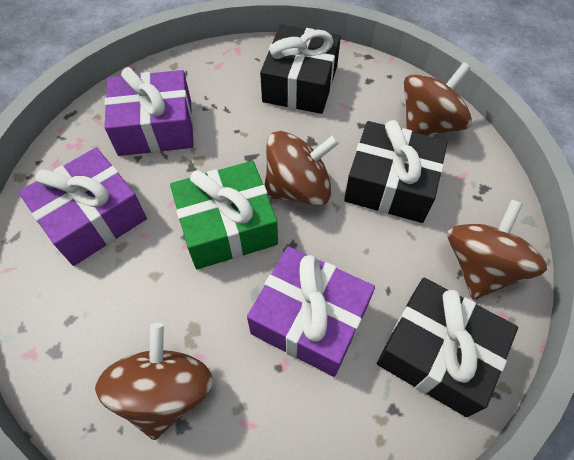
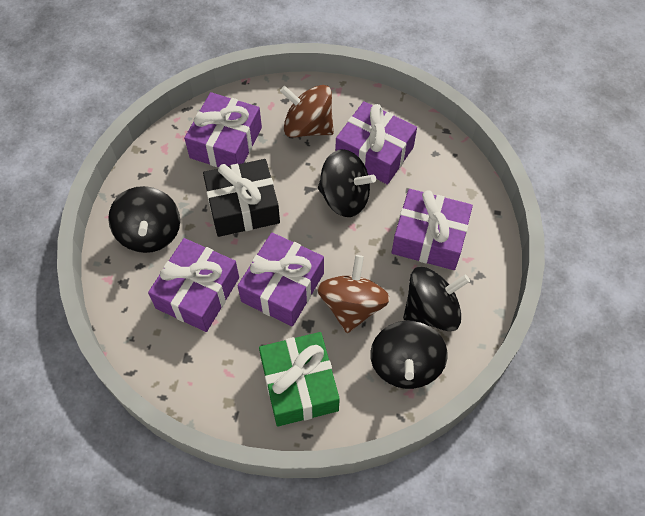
black gift: 3 -> 1
black spinning top: 0 -> 4
brown spinning top: 4 -> 2
purple gift: 3 -> 5

